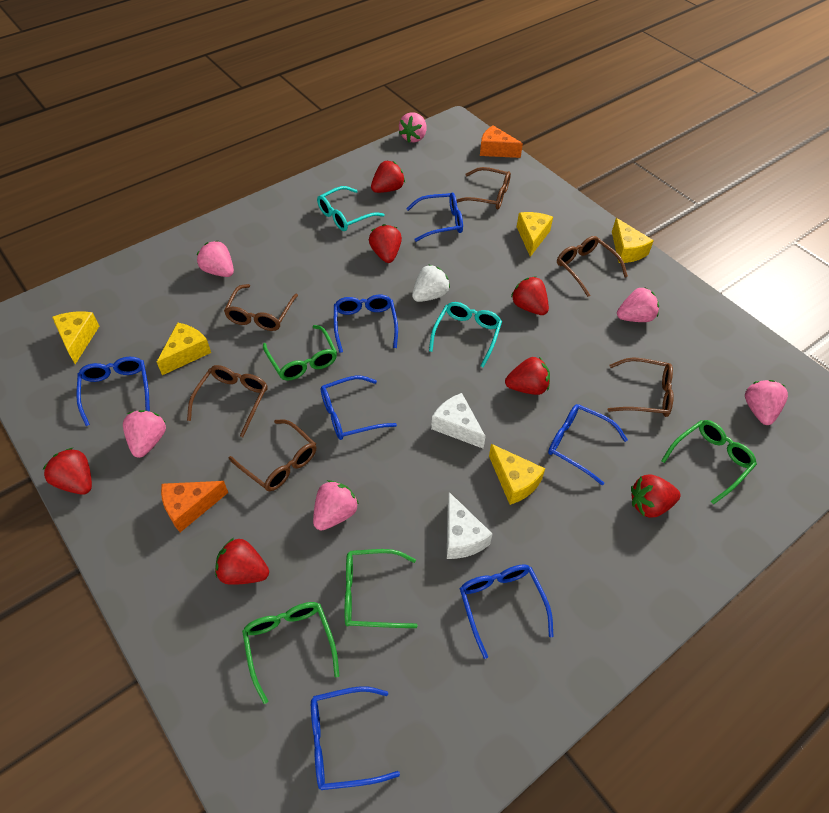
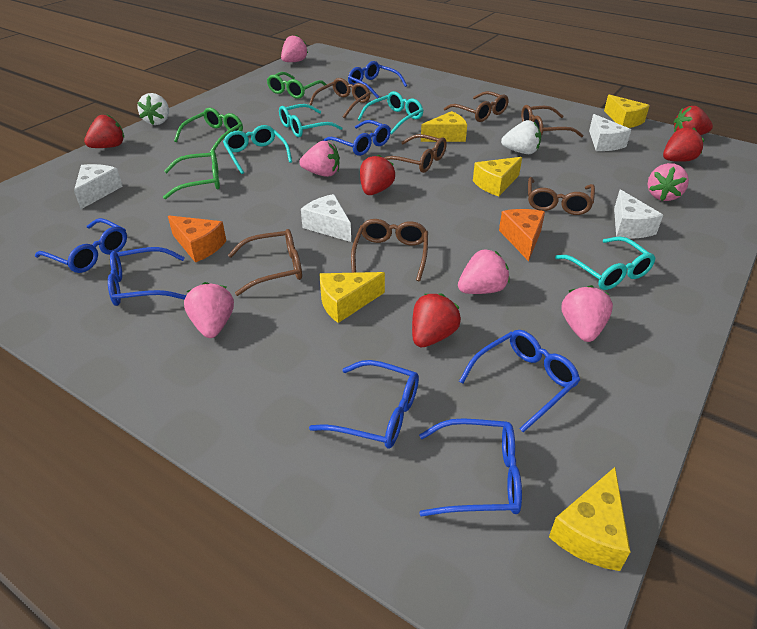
brown glasses: 6 -> 7
green glasses: 4 -> 3
red strawberry: 7 -> 5
turquoise glasses: 2 -> 4
white cheese: 2 -> 4
white strawberry: 1 -> 2

